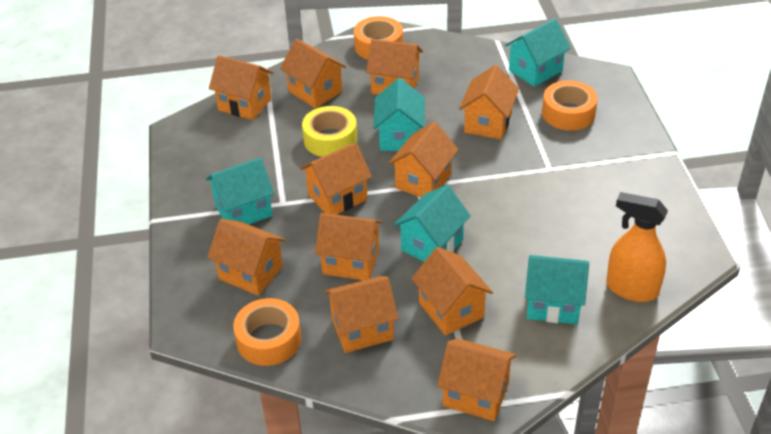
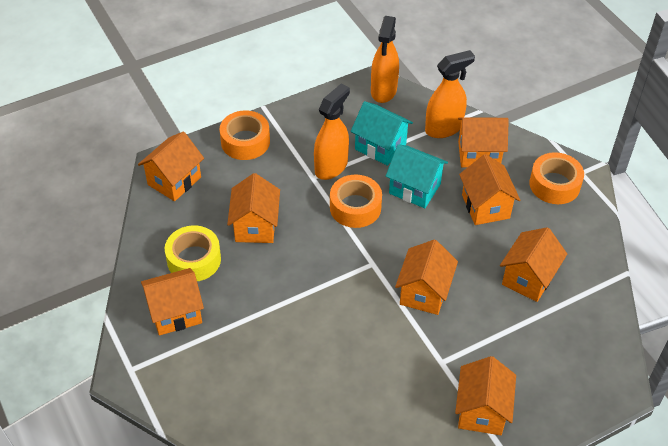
orange house: 11 -> 8
orange spray bottle: 1 -> 3
turquoise house: 5 -> 2

